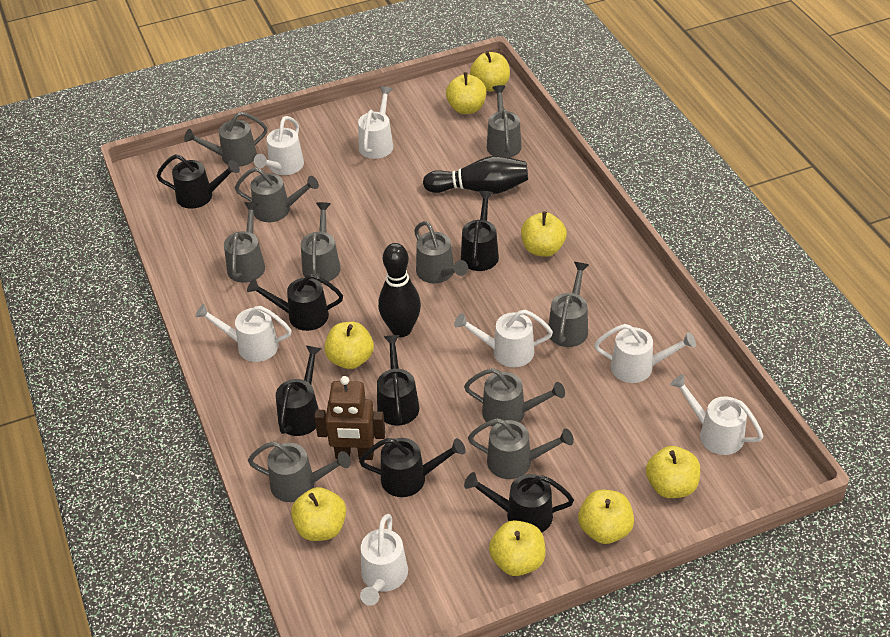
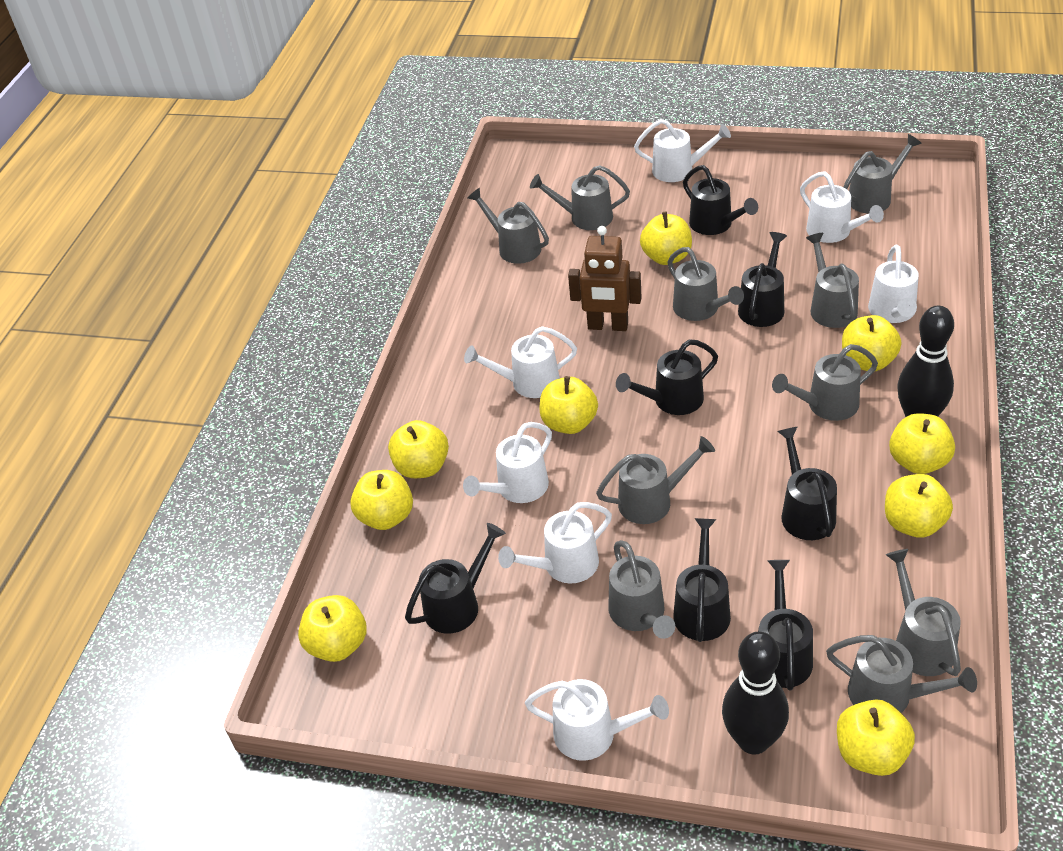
yellow apple: 8 -> 9

